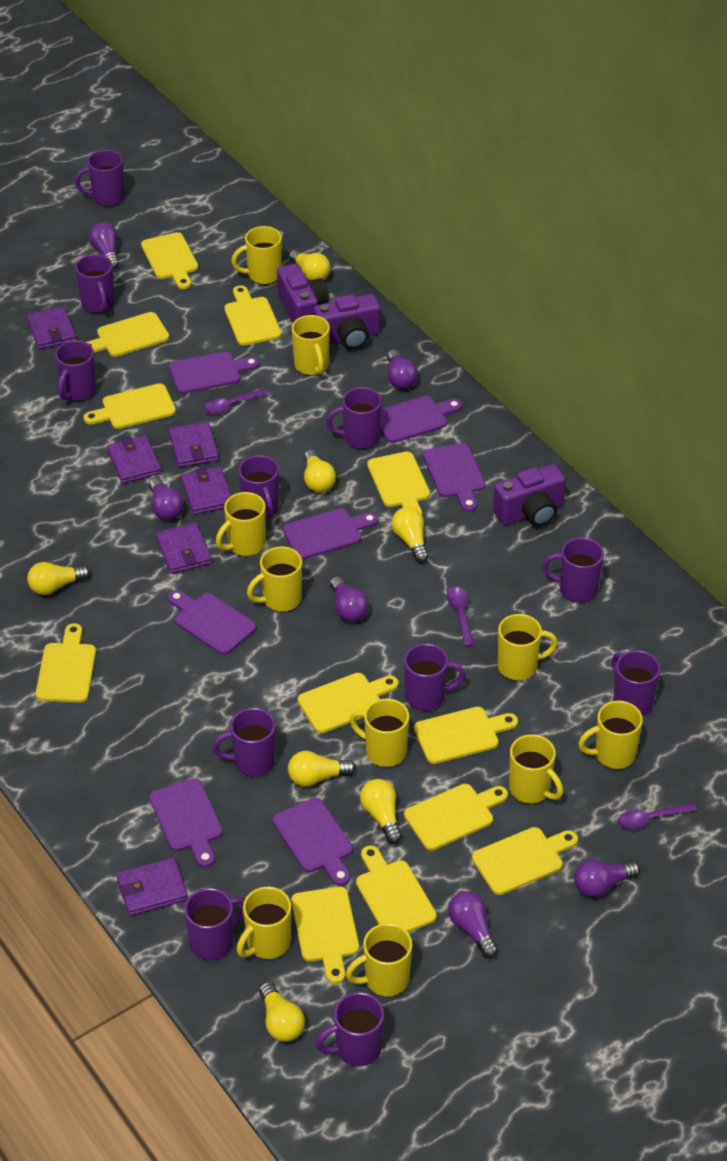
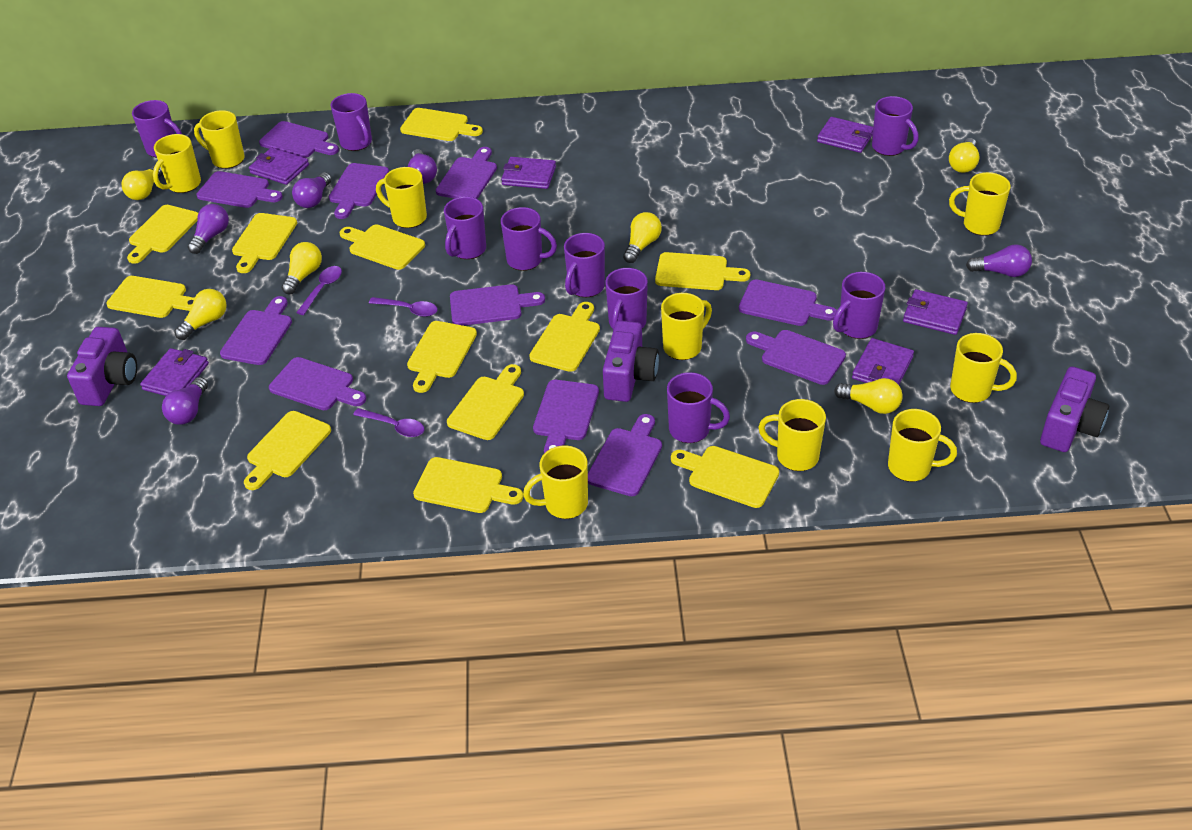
purple cutting board: 7 -> 11
purple light bulb: 6 -> 5
purple mug: 11 -> 9
yellow light bulb: 7 -> 6
yellow mug: 10 -> 9

